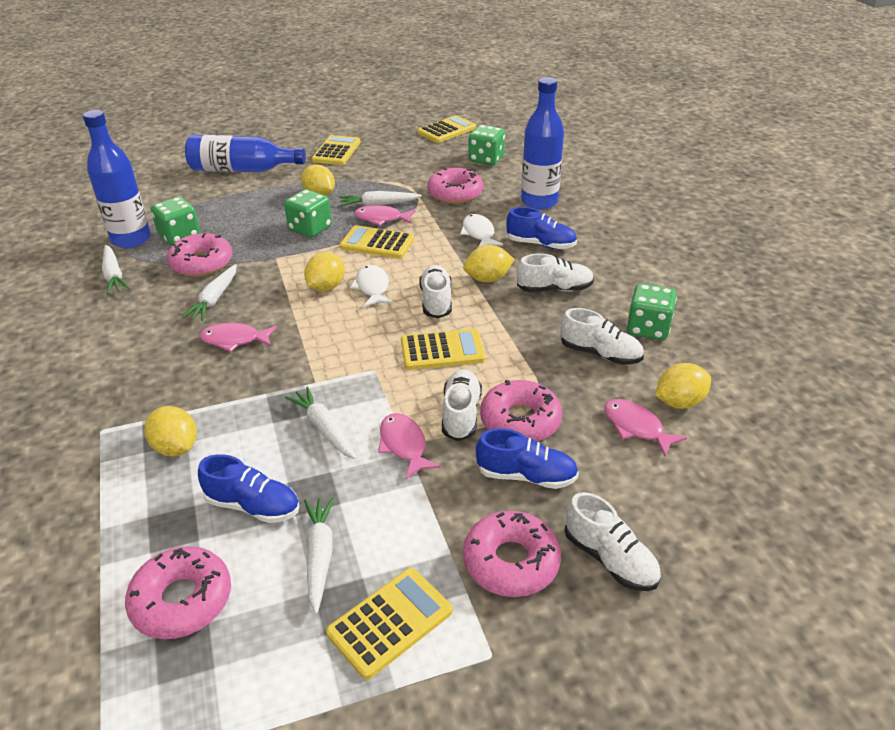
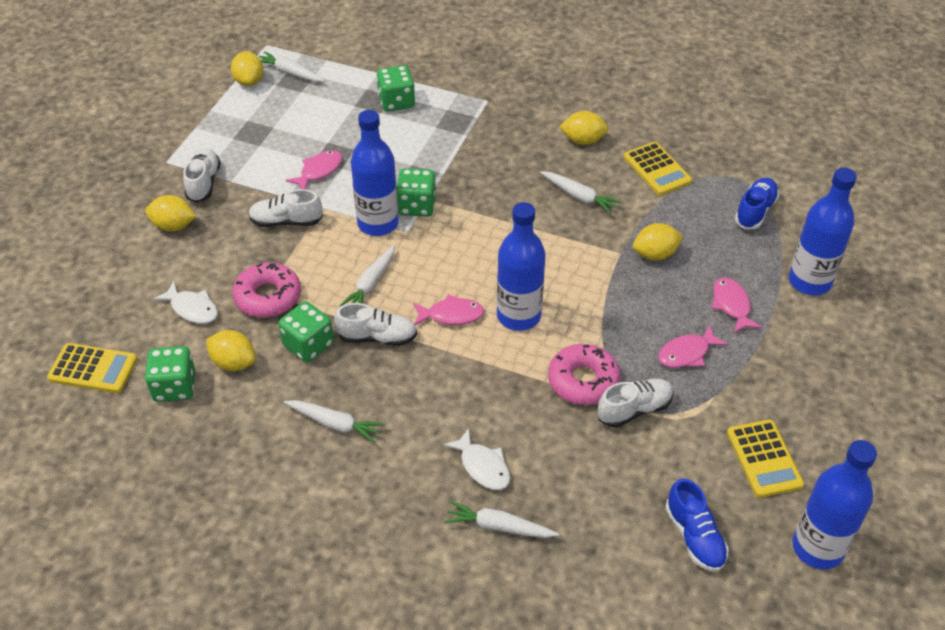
blue bottle: 3 -> 4
blue shoe: 3 -> 2
pink donut: 5 -> 2
white shoe: 5 -> 4
yellow calculator: 5 -> 3

